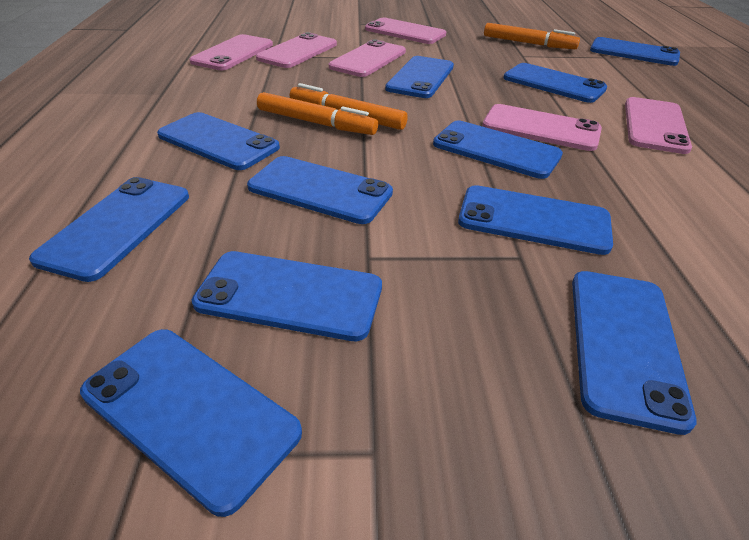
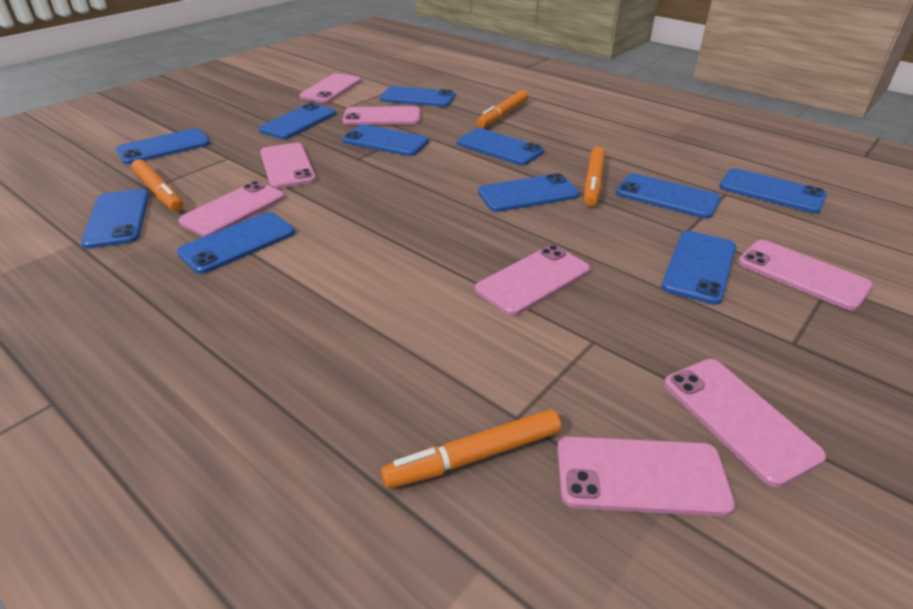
orange marker: 3 -> 4
pink phone: 6 -> 8

